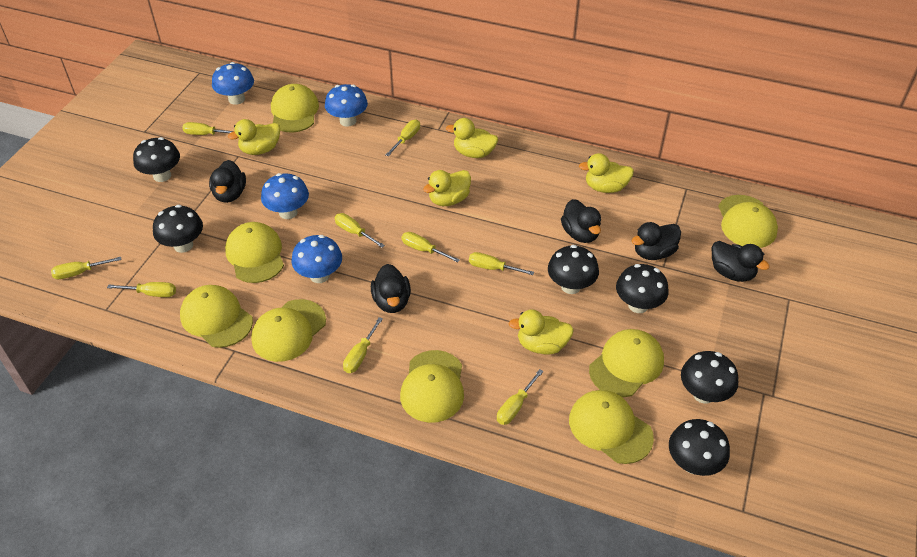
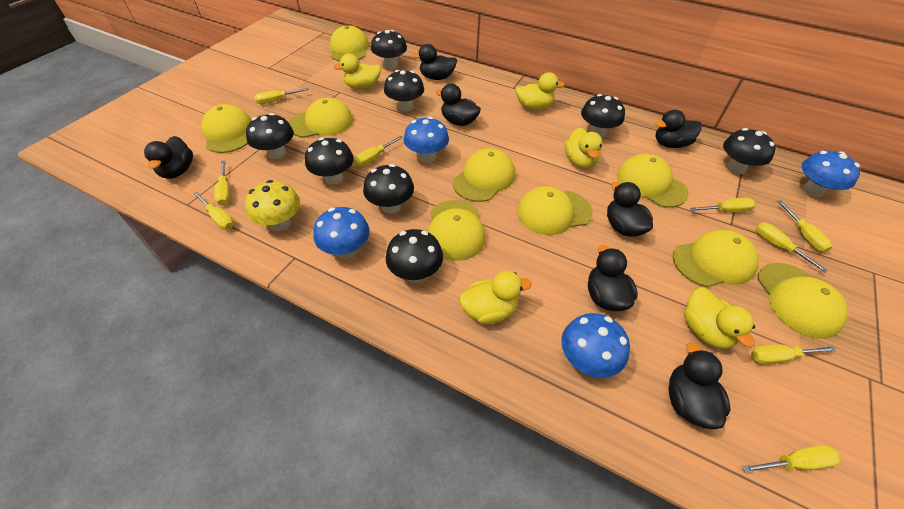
black duck: 5 -> 7
black mushroom: 6 -> 8
yellow cap: 8 -> 9
yellow mushroom: 0 -> 1

